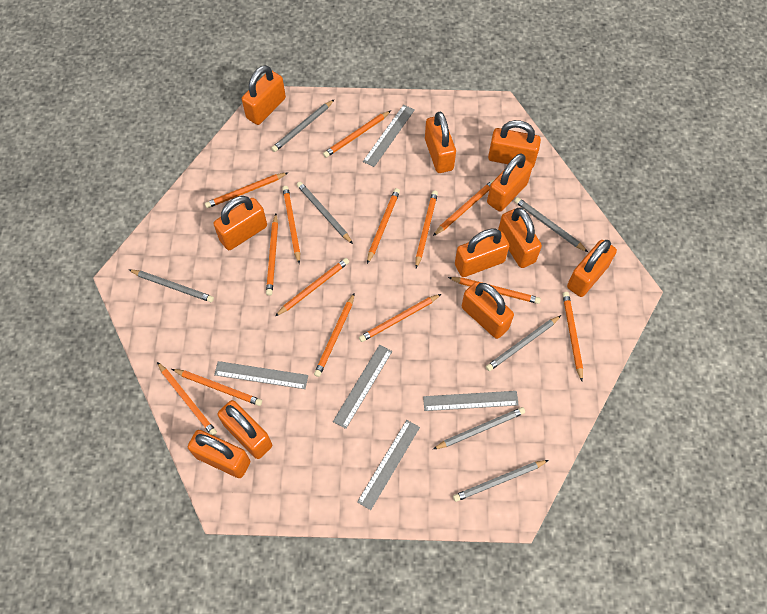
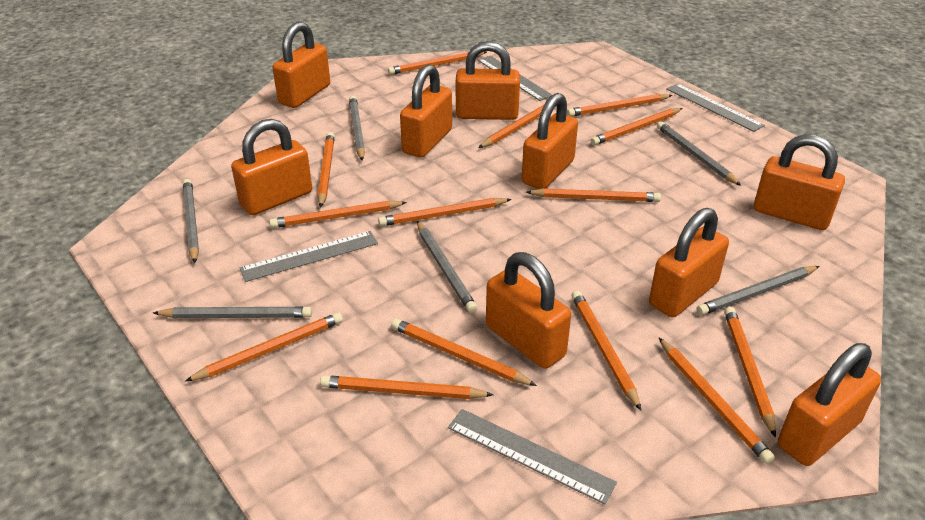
grey pencil: 7 -> 6
grey ruler: 5 -> 4
orange padlock: 11 -> 9

